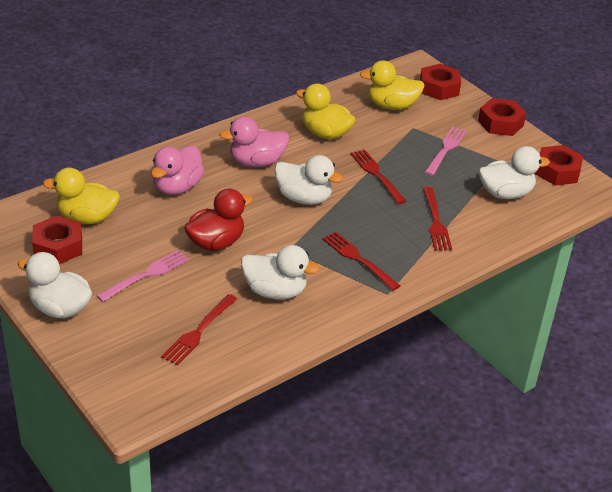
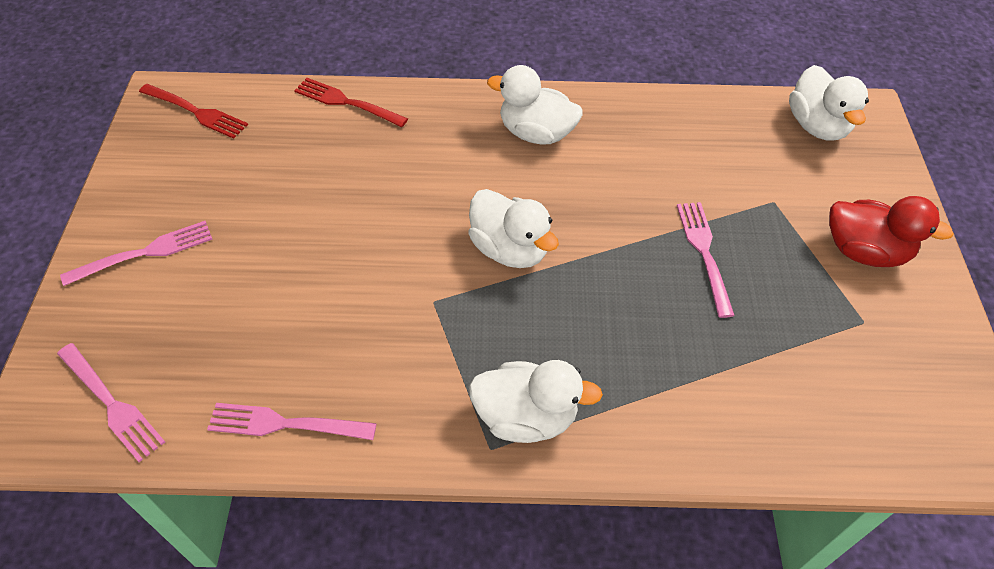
pink duck: 2 -> 0
pink fork: 2 -> 4
red fork: 4 -> 2
red nut: 4 -> 0
yellow duck: 3 -> 0

